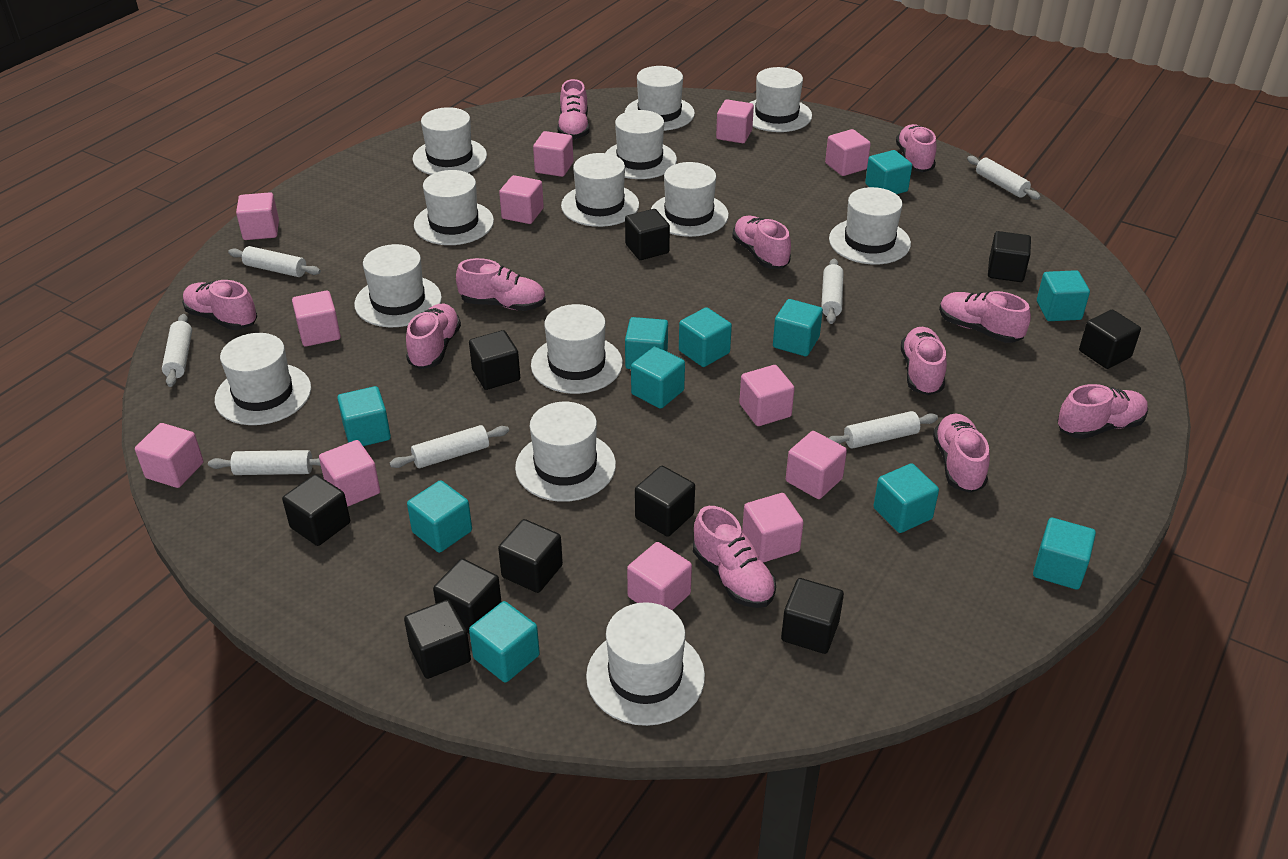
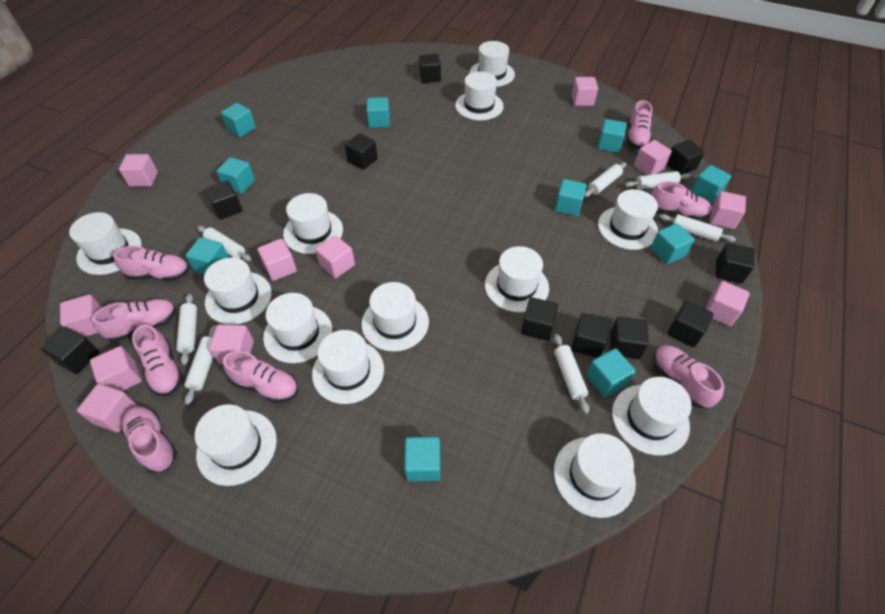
pink cube: 12 -> 11
pink shoe: 11 -> 8
turquoise cube: 11 -> 10

